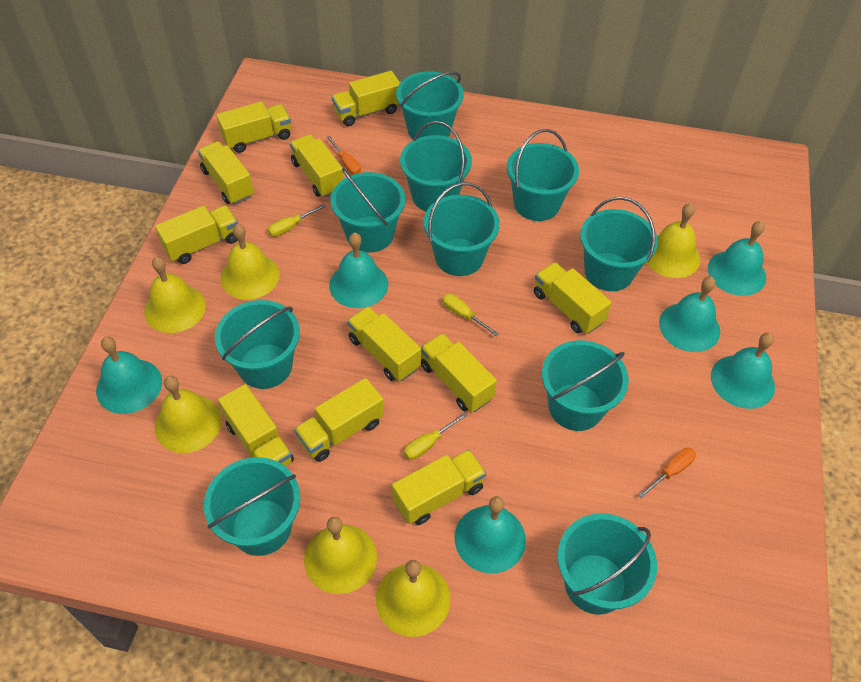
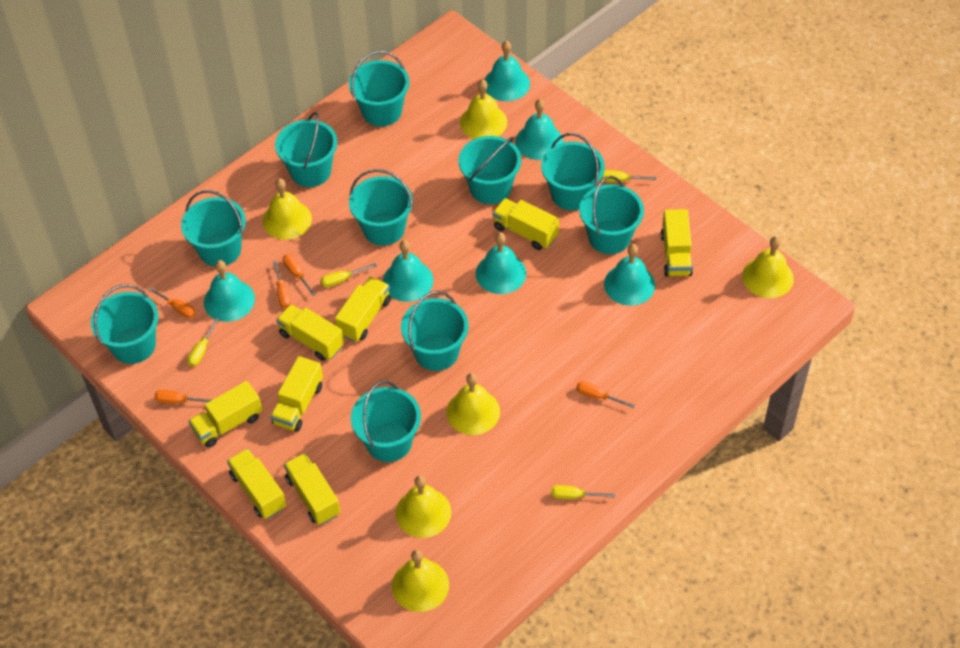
orange screwdriver: 2 -> 5
yellow screwdriver: 3 -> 4
yellow truck: 11 -> 8

